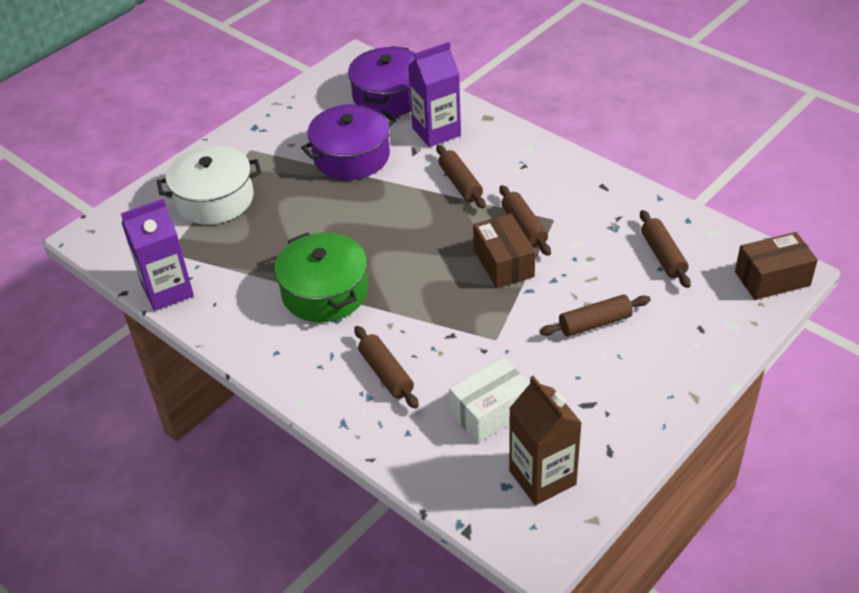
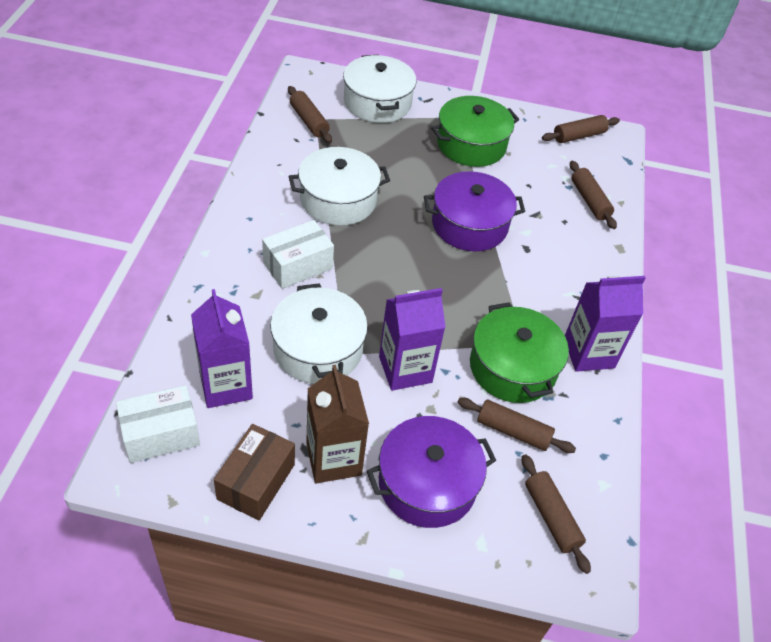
brown box: 2 -> 1
green pot: 1 -> 2
purple carton: 2 -> 3
white box: 1 -> 2
white pot: 1 -> 3

